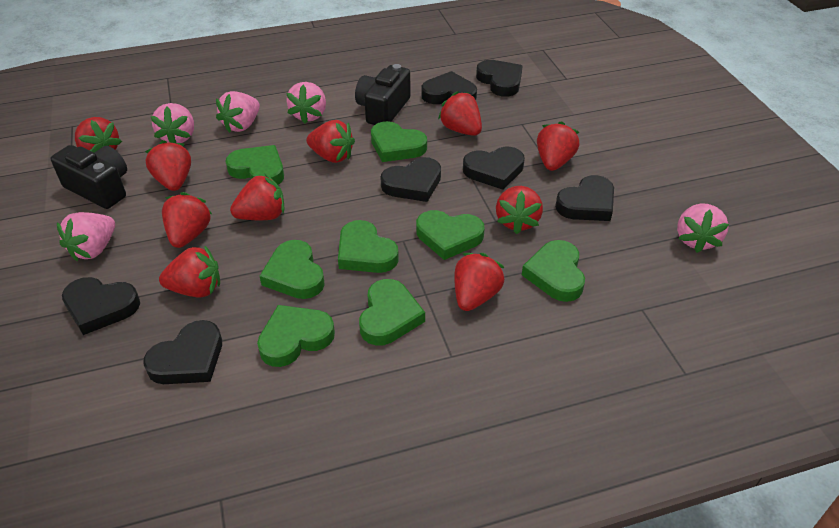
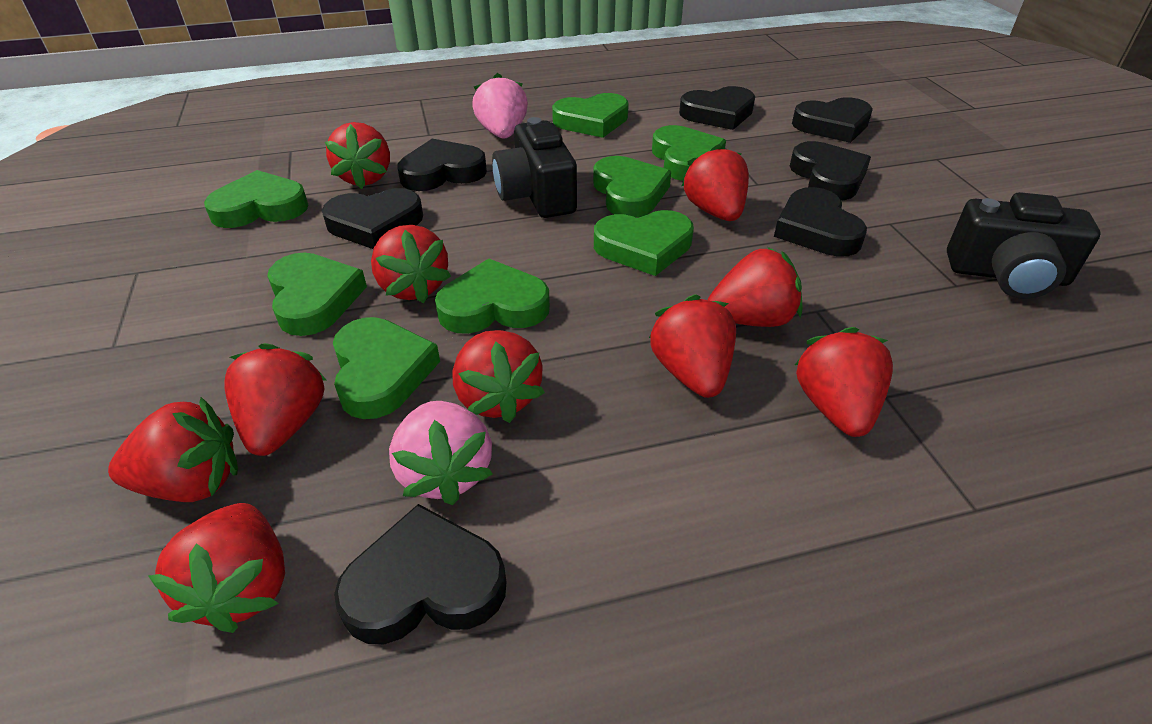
pink strawberry: 5 -> 2

